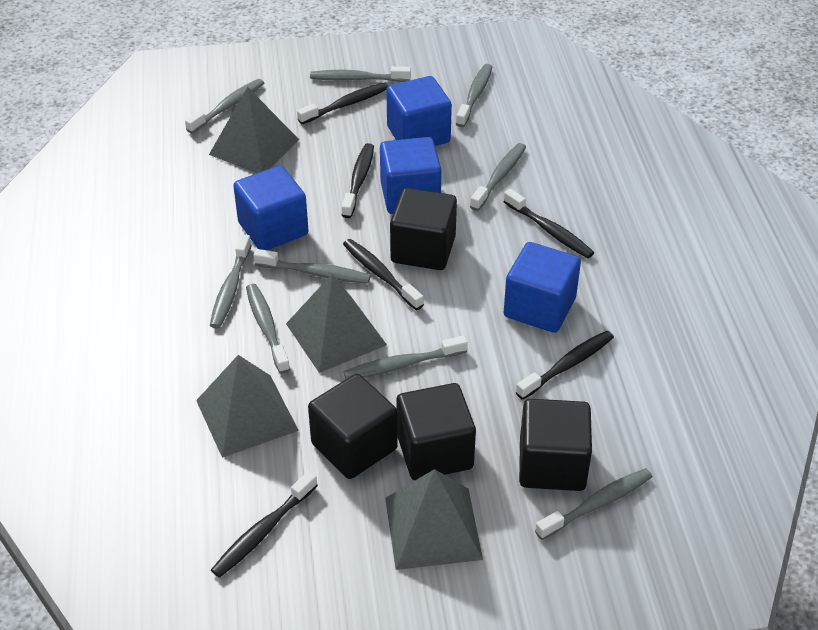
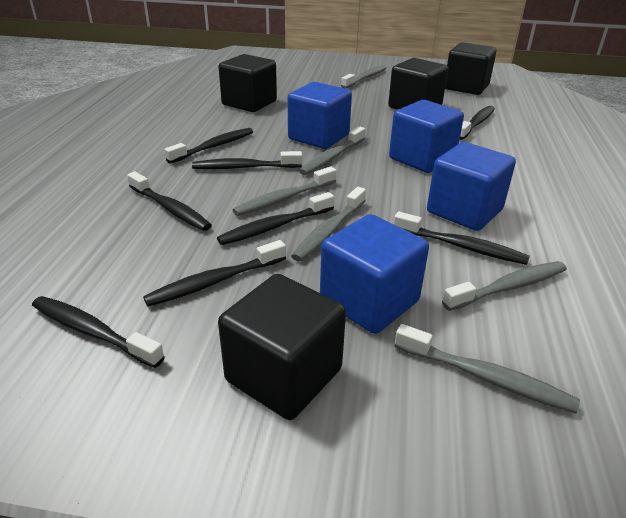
black toothbrush: 6 -> 8
grey pyramid: 4 -> 0
grey toothbrush: 9 -> 6

